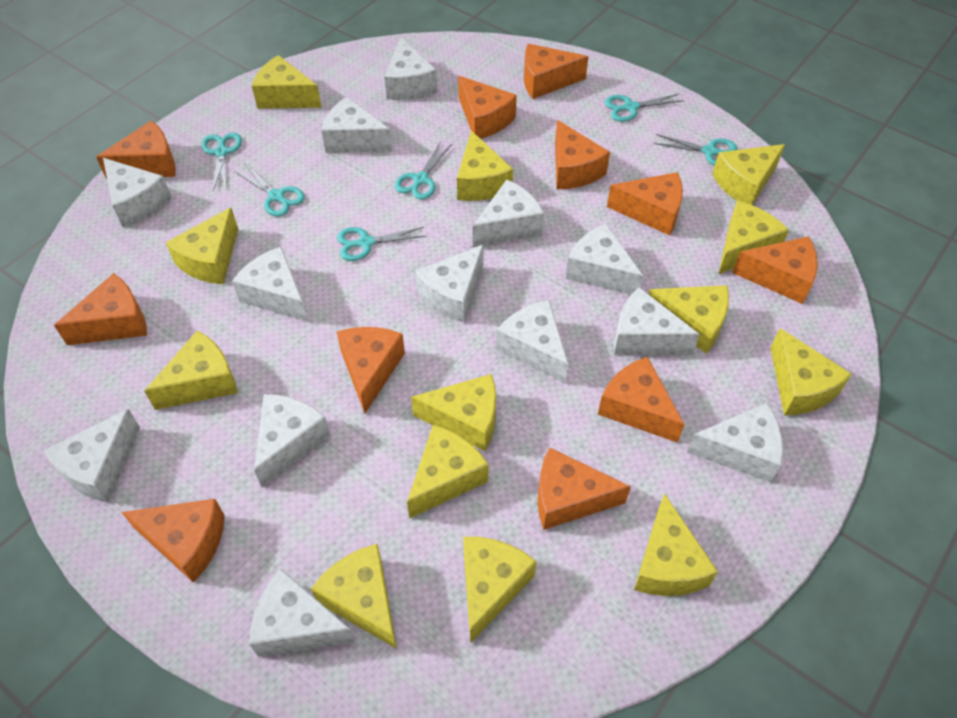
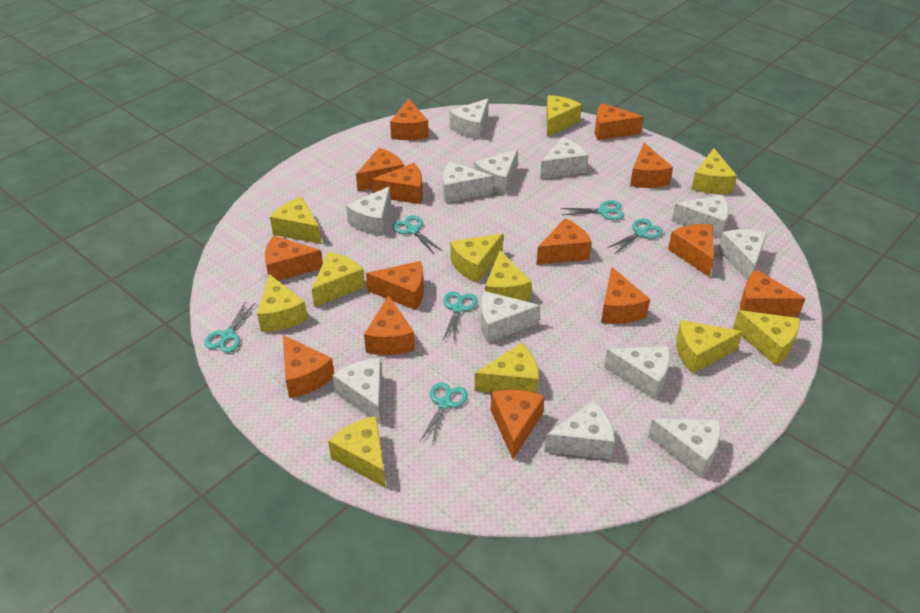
orange cheese: 11 -> 14
white cheese: 13 -> 12
yellow cheese: 13 -> 11

